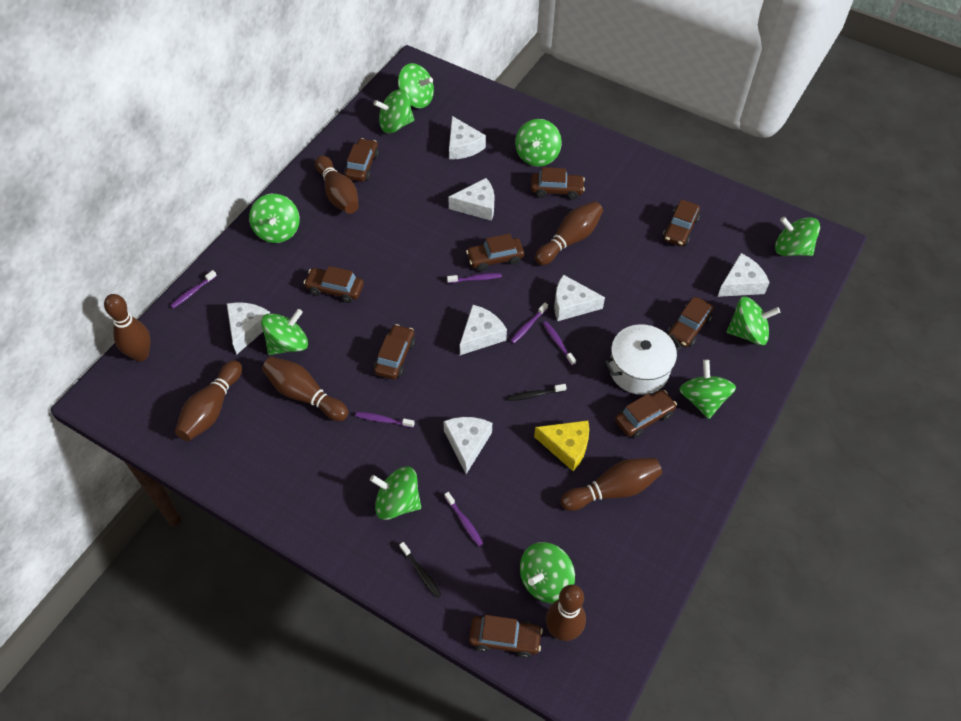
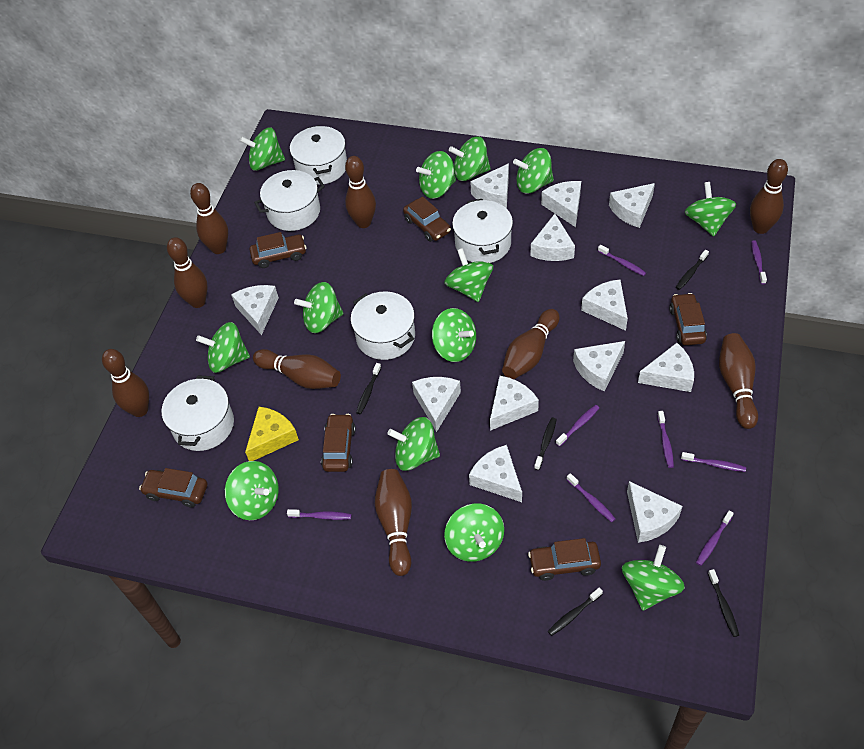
black toothbrush: 2 -> 5
brown bowling pin: 7 -> 9
brown car: 9 -> 6
green spinning top: 10 -> 13
purple toothbrush: 6 -> 8
white cheese: 7 -> 12
white pot: 1 -> 5

